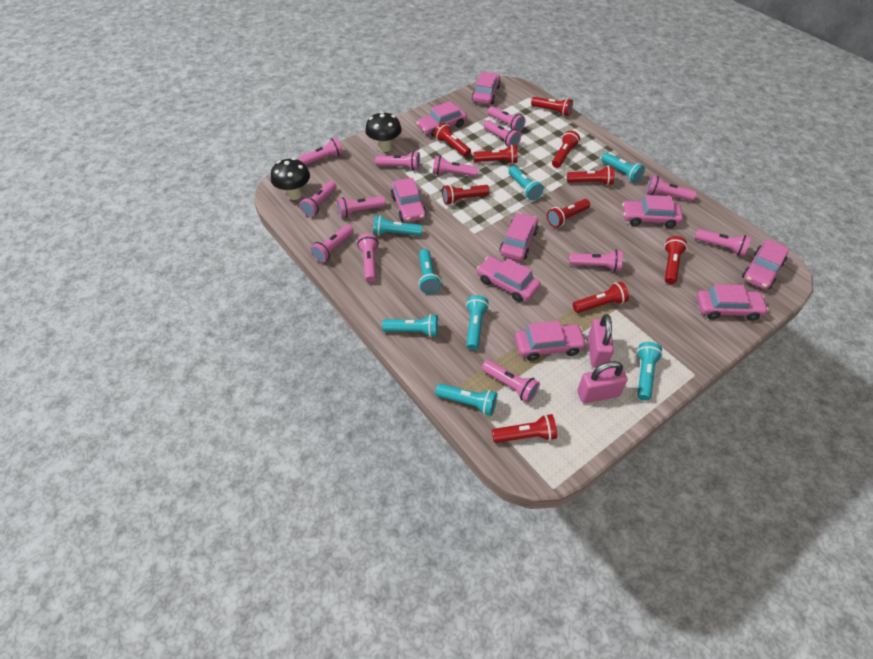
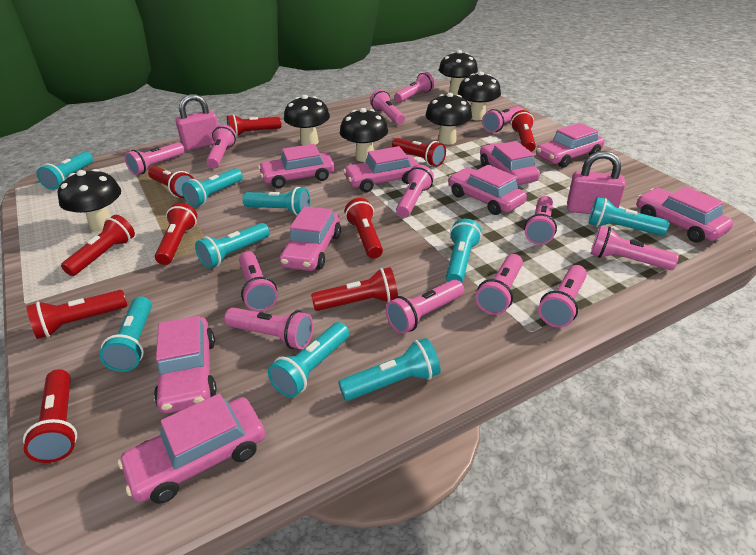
black mushroom: 2 -> 6
turquoise flashlight: 8 -> 9

